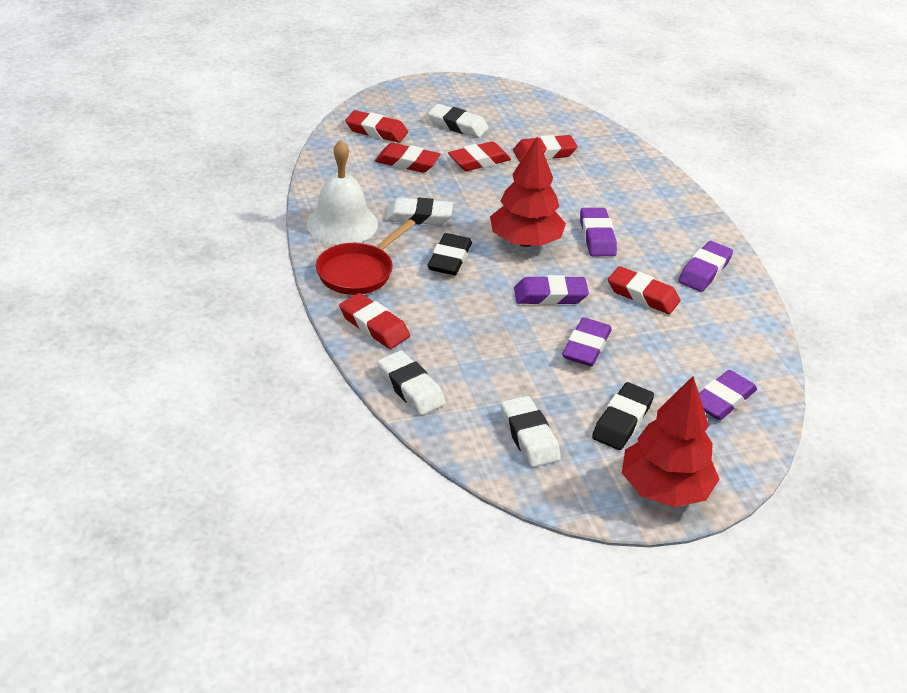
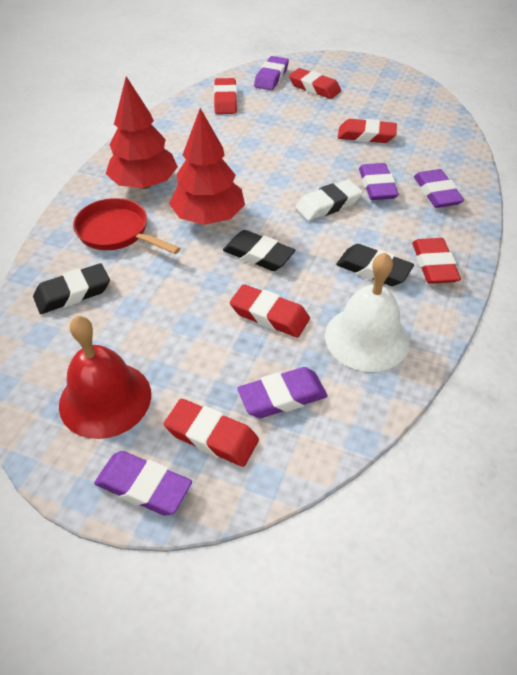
black eraser: 2 -> 3
red bell: 0 -> 1
white eraser: 4 -> 1

